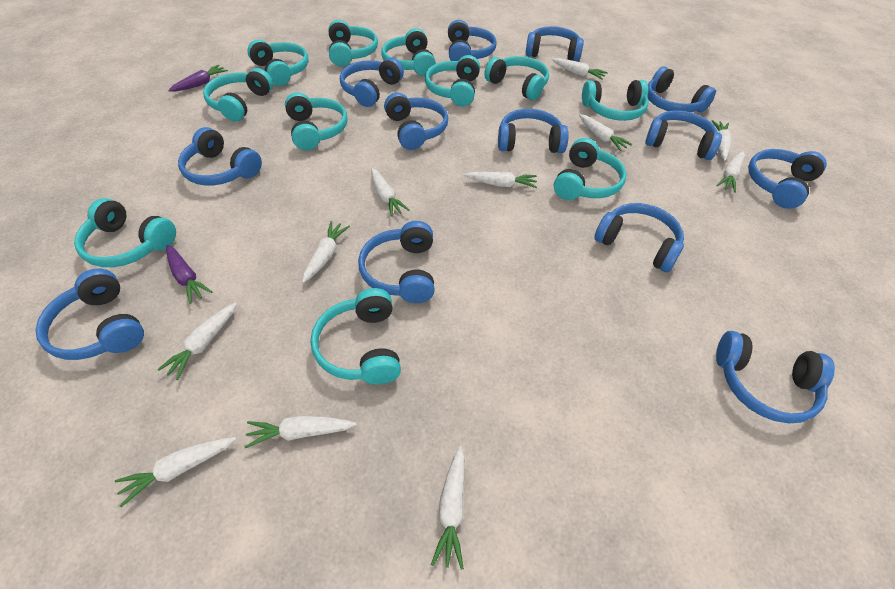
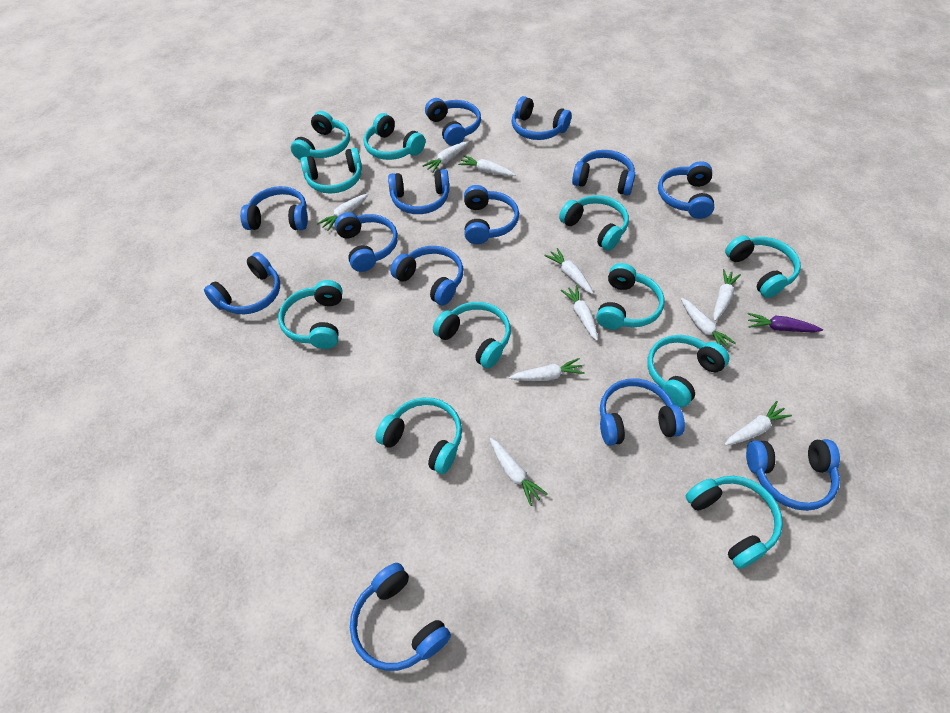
purple carrot: 2 -> 1
white carrot: 11 -> 10

